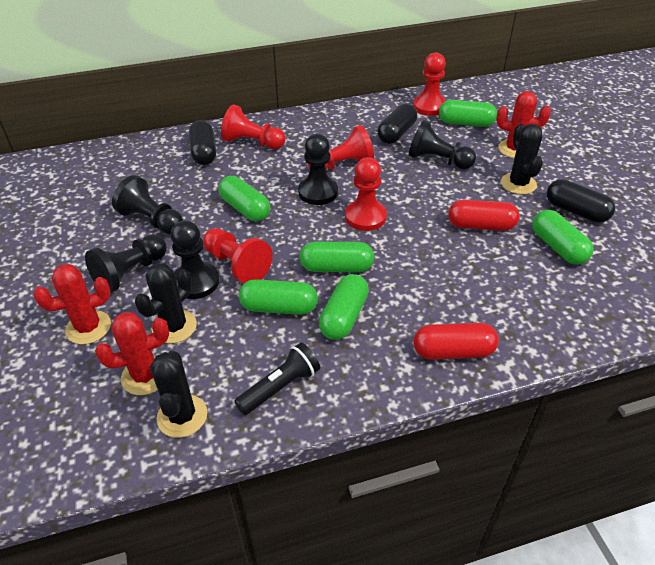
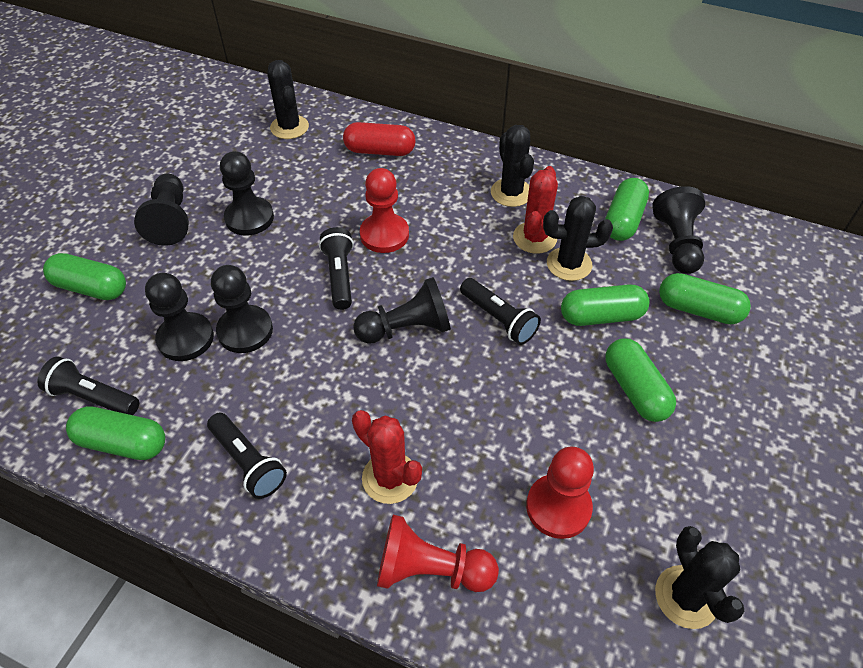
black cactus: 3 -> 4
black capsule: 3 -> 0
black flashlight: 1 -> 4
black pawn: 5 -> 6
red cactus: 3 -> 2
red capsule: 2 -> 1
red pawn: 5 -> 3

